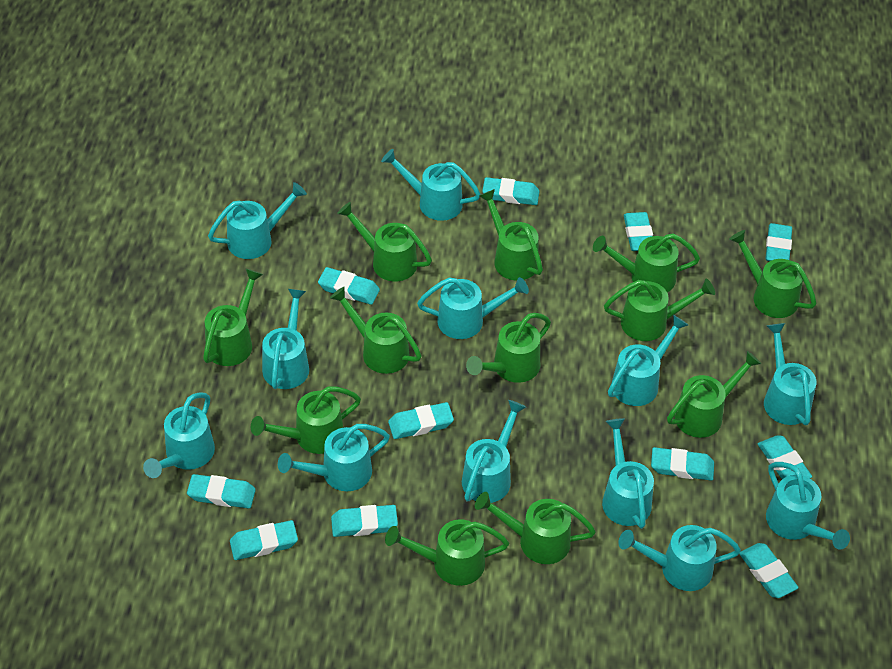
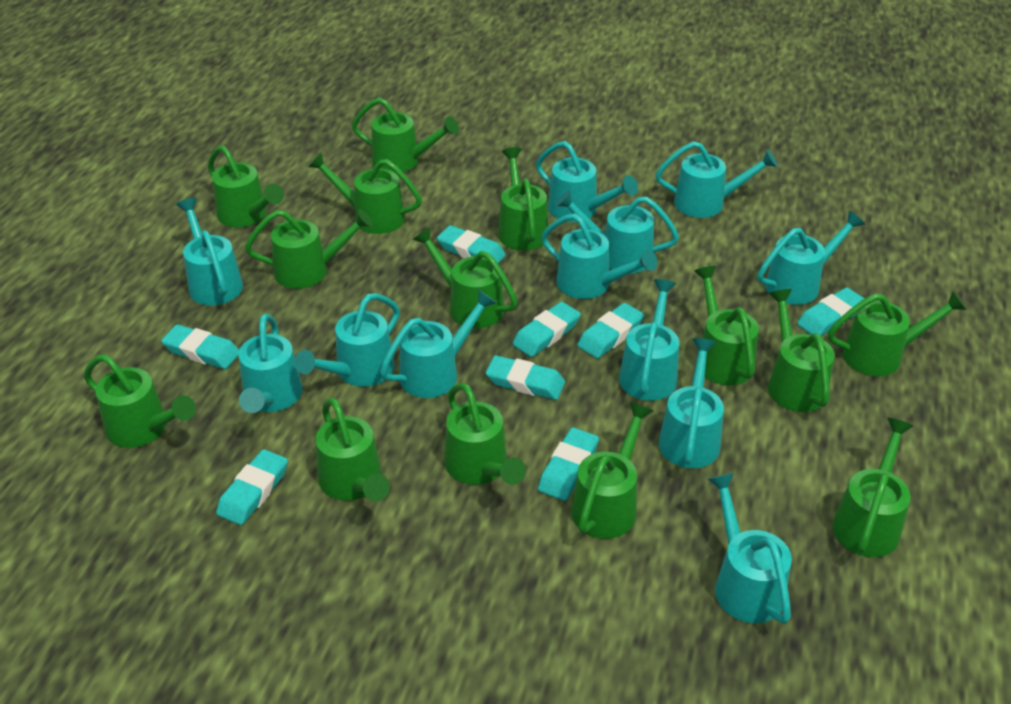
green watering can: 12 -> 14
turquoise eraser: 11 -> 8

